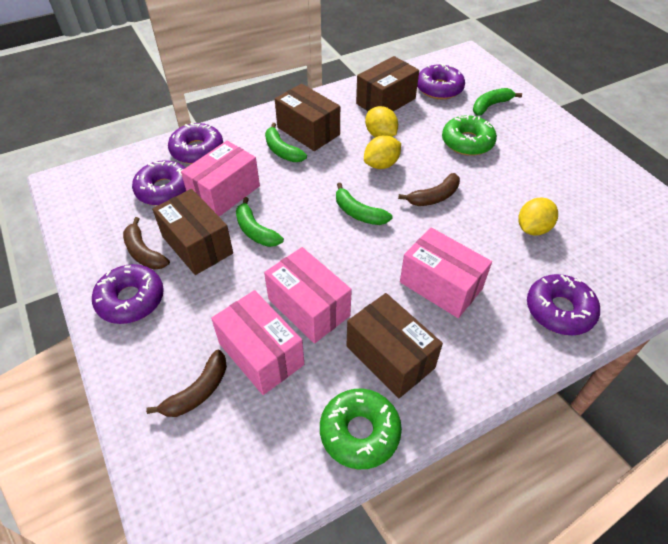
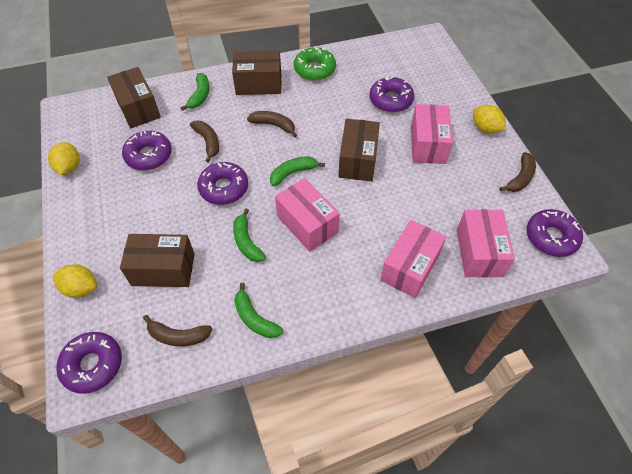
brown banana: 3 -> 4
green donut: 2 -> 1

